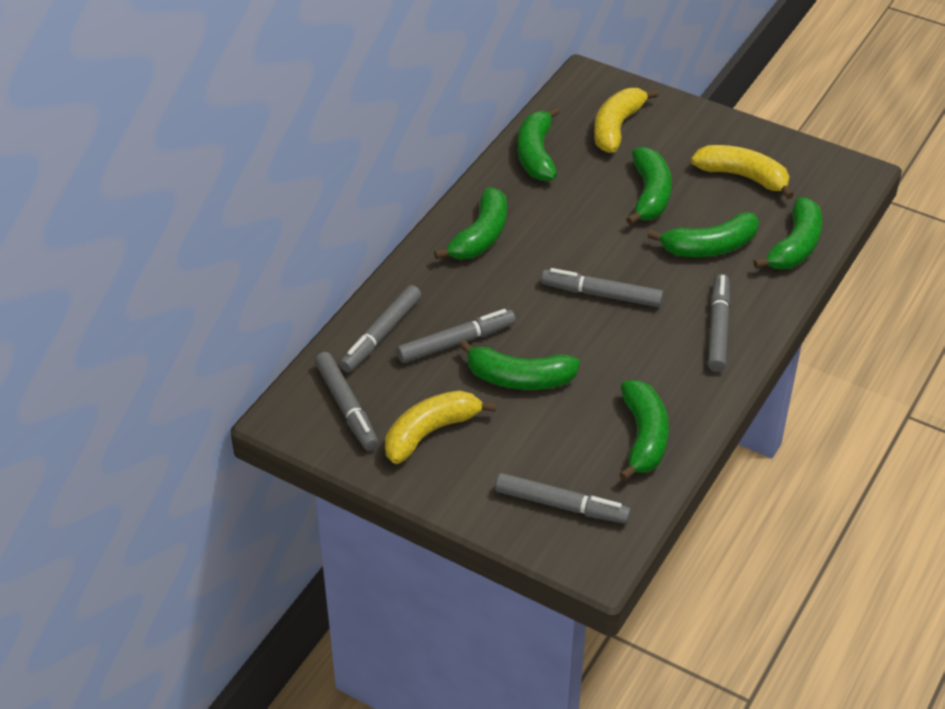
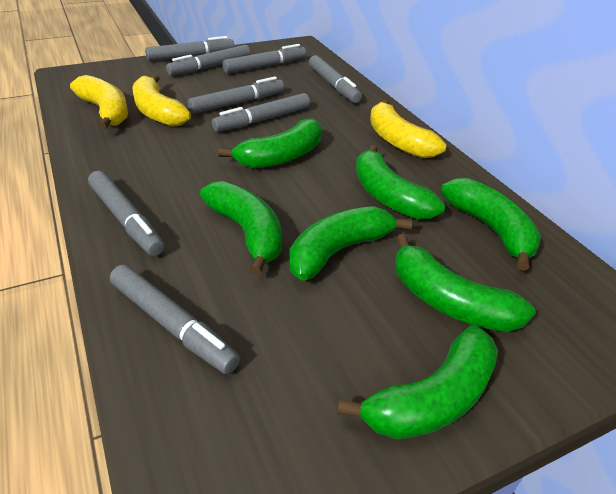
grey marker: 6 -> 8

